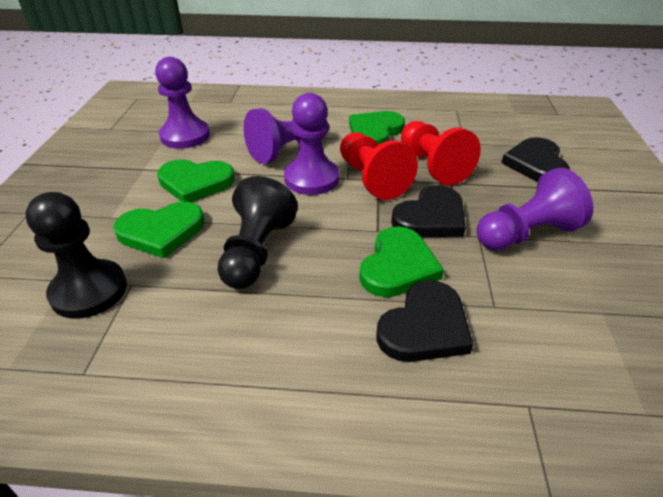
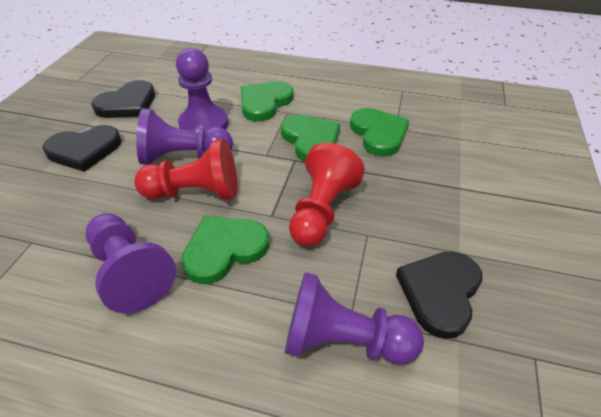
black pawn: 2 -> 0

